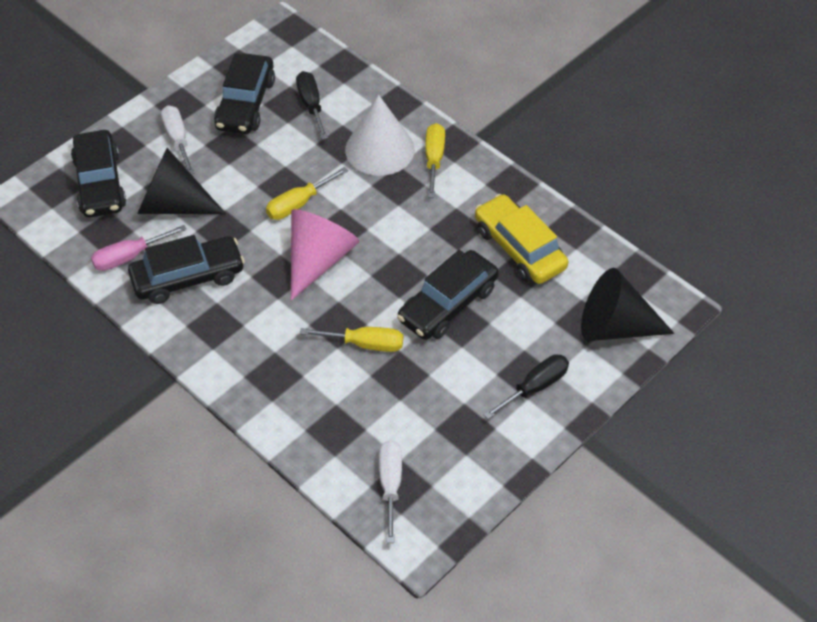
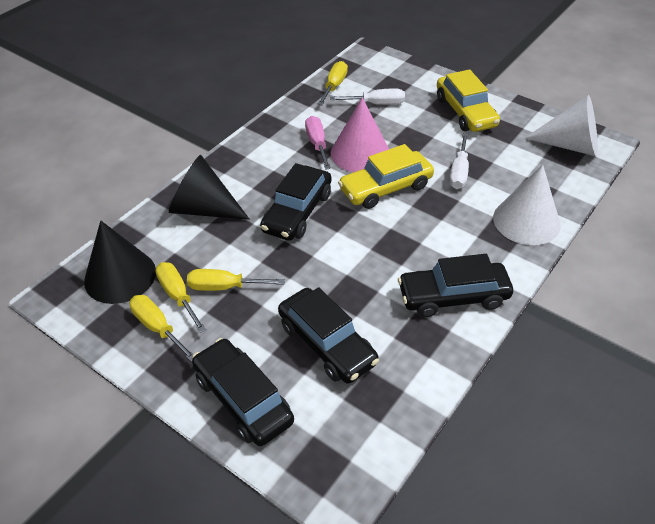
black screwdriver: 2 -> 0
white cone: 1 -> 2
yellow car: 1 -> 2
yellow screwdriver: 3 -> 4

